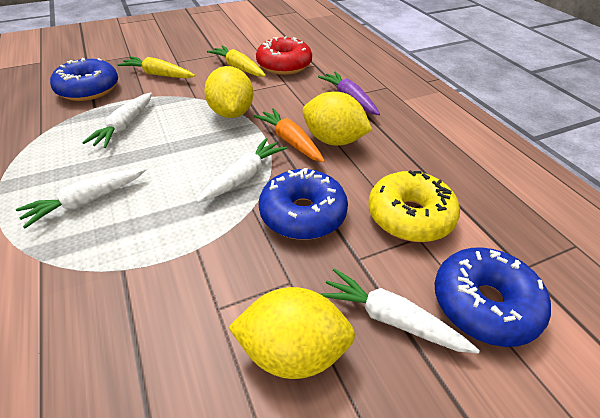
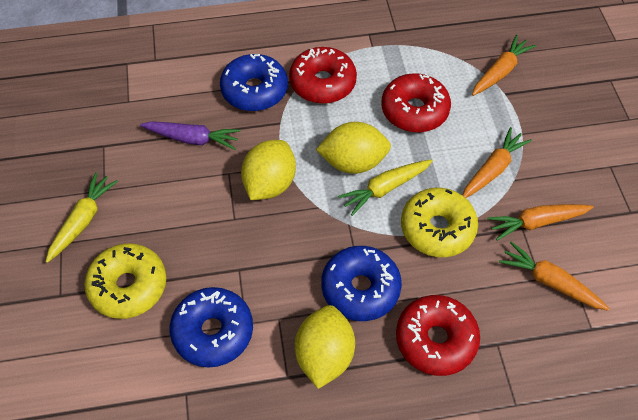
orange carrot: 1 -> 4
red donut: 1 -> 3
white carrot: 4 -> 0
yellow donut: 1 -> 2

